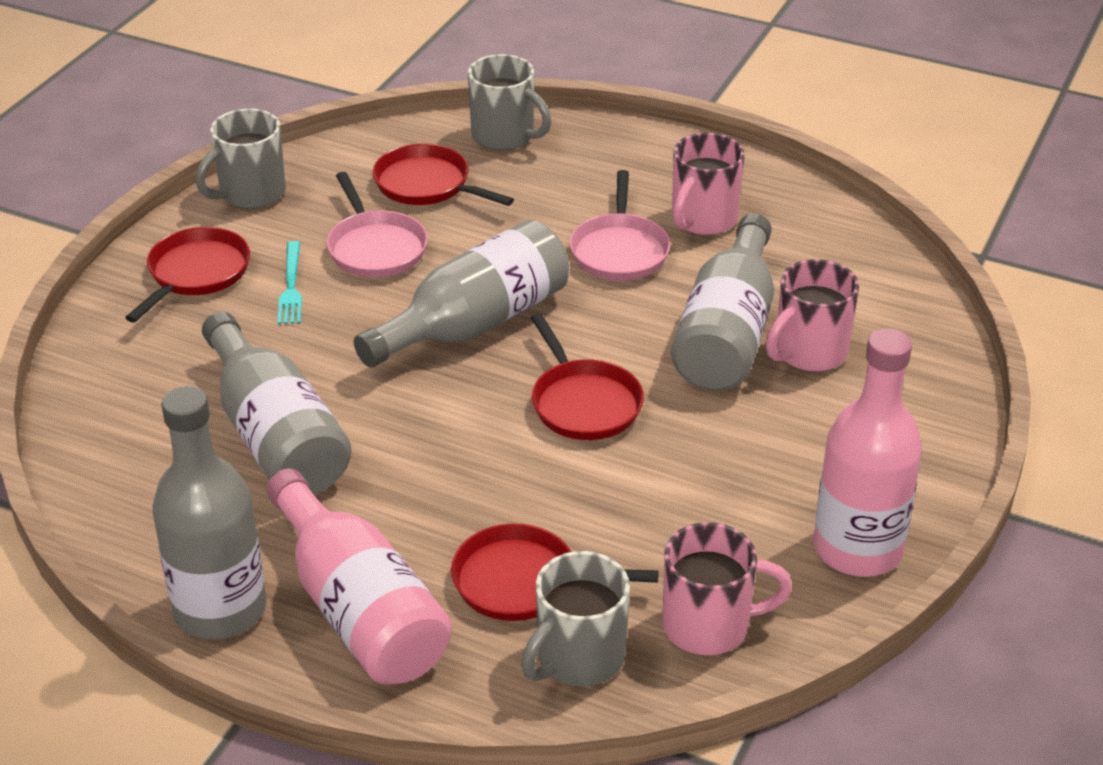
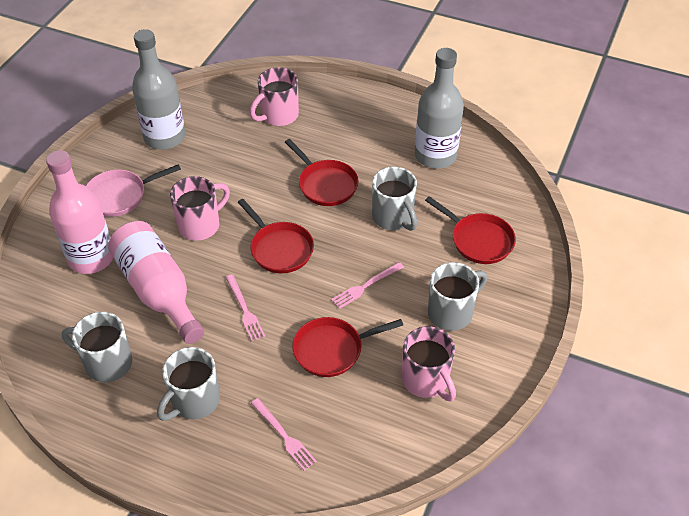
grey bottle: 4 -> 2
grey mug: 3 -> 4
pink fork: 0 -> 3
pink pan: 2 -> 1
turquoise fork: 1 -> 0

